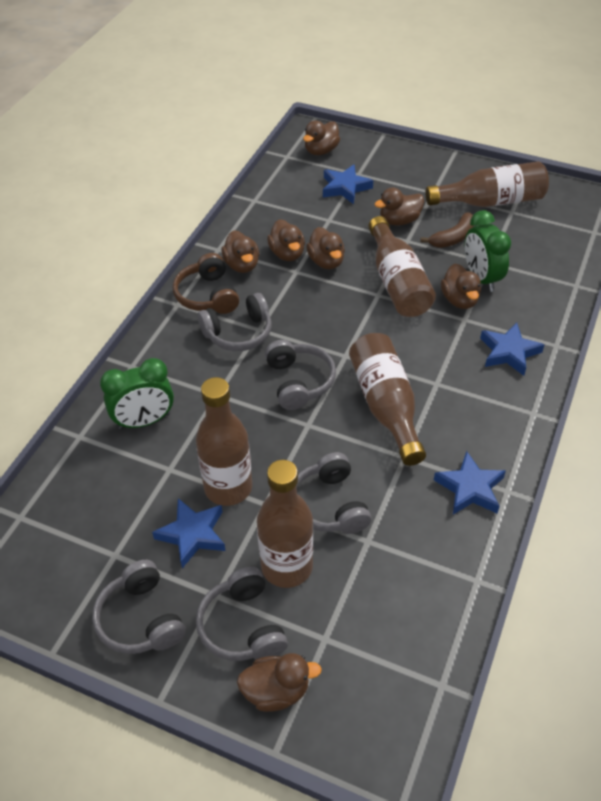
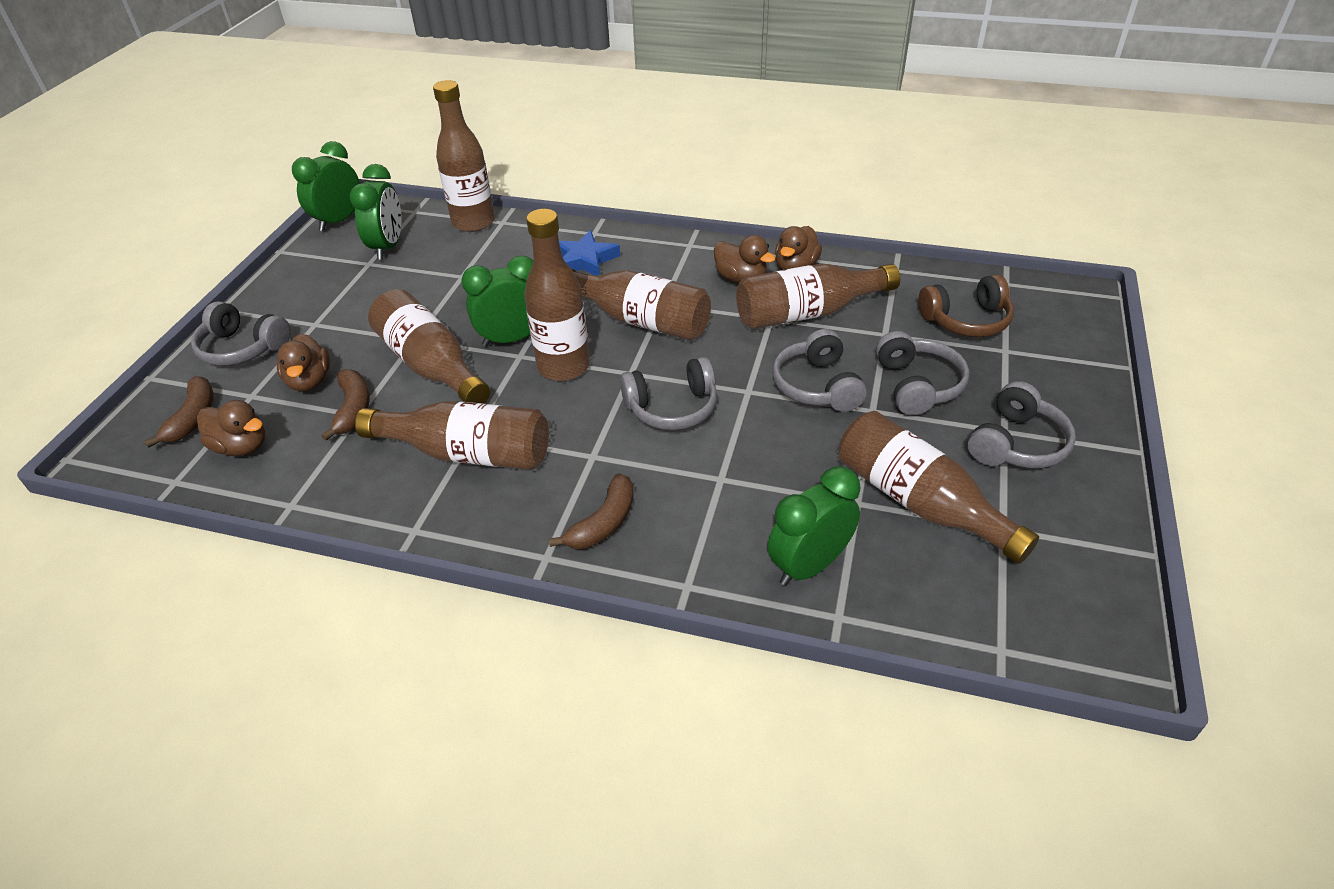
blue star: 4 -> 1
brown banana: 1 -> 3
brown bottle: 5 -> 7
brown duck: 7 -> 4
green clock: 2 -> 4

